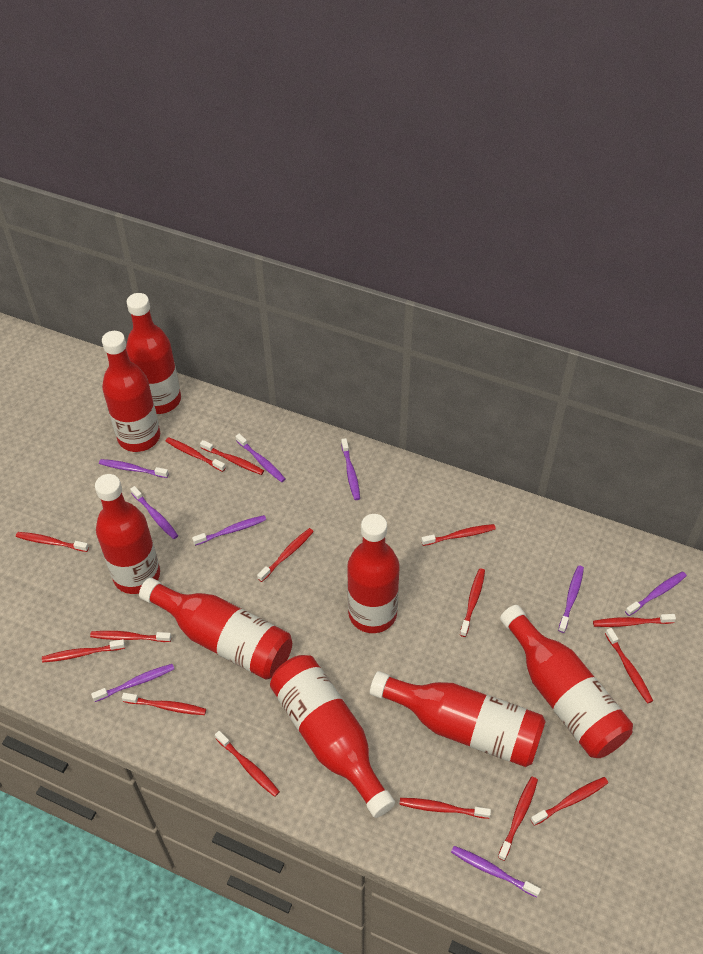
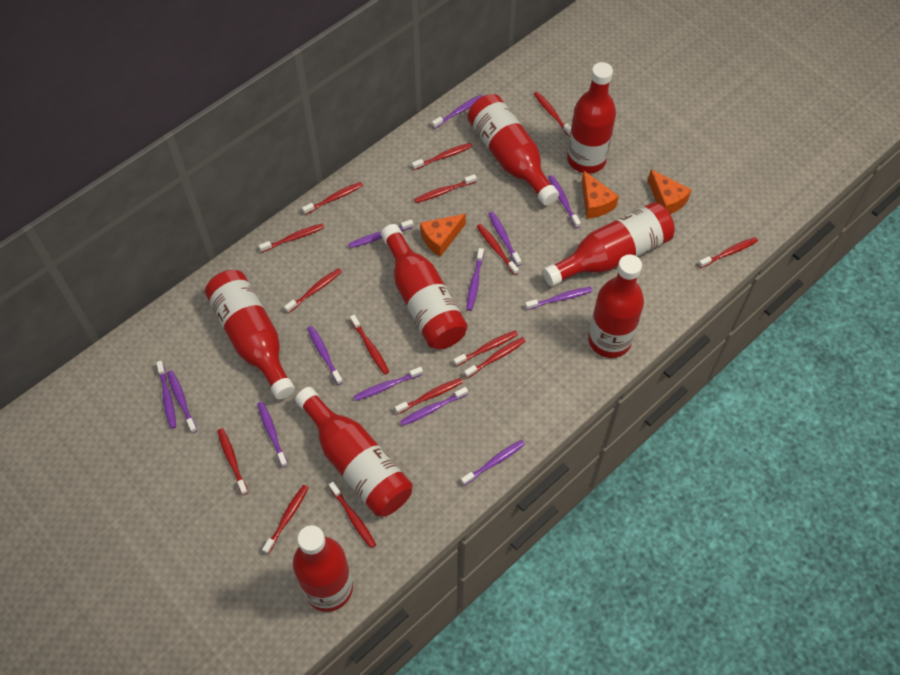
orange cheese: 0 -> 3
purple toothbrush: 9 -> 13

